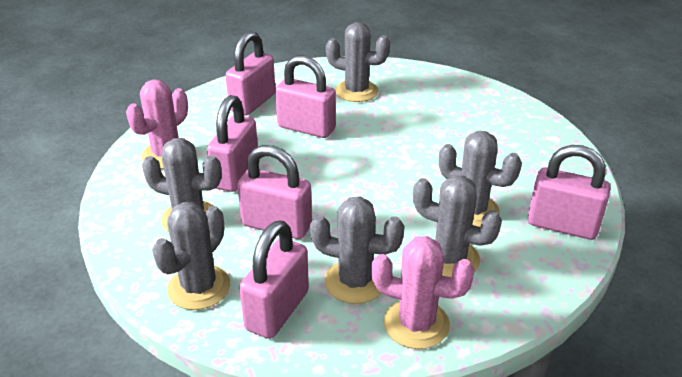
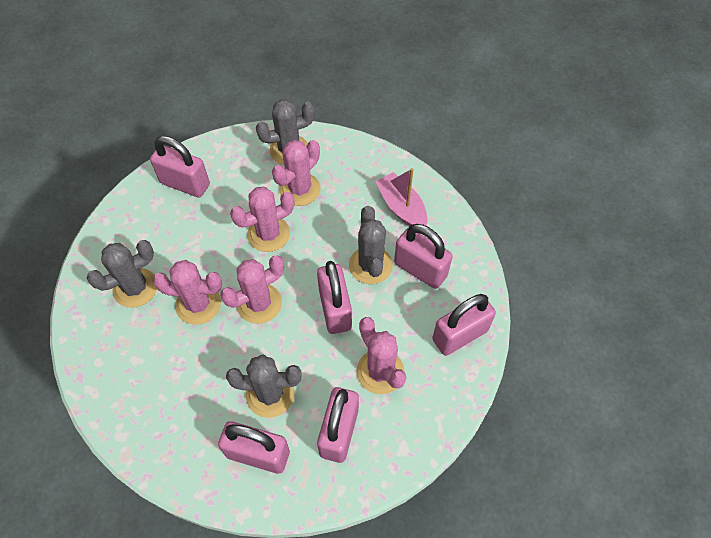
grey cactus: 6 -> 4
pink boat: 0 -> 1
pink cactus: 2 -> 5

